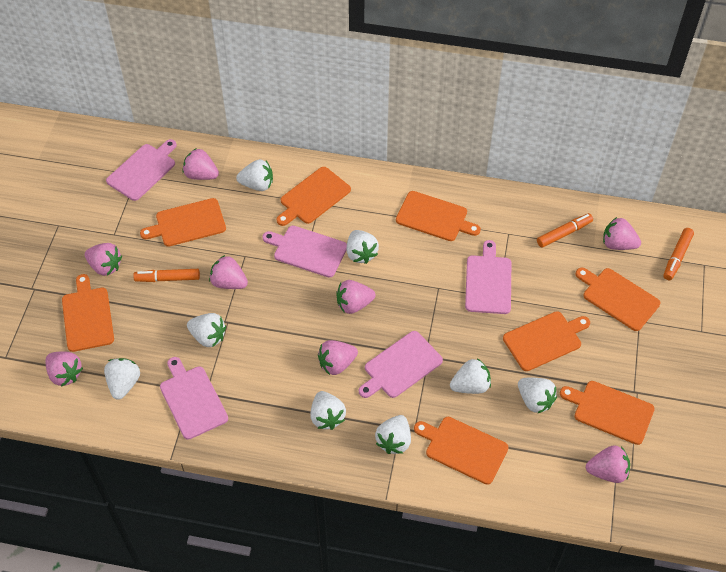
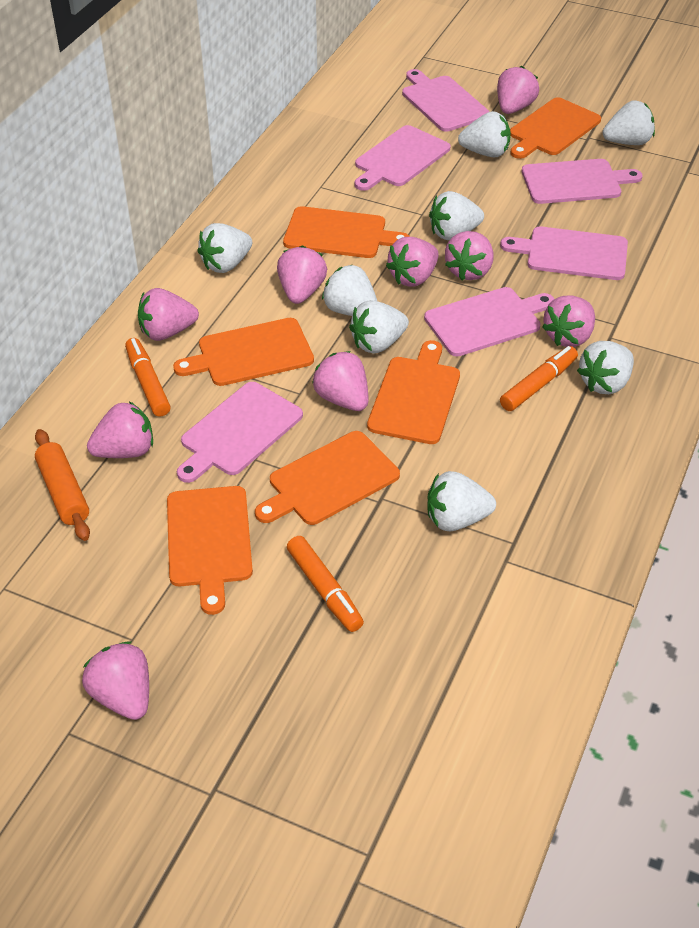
orange cutting board: 8 -> 6
orange rolling pin: 0 -> 1
pink cutting board: 5 -> 6
pink strawberry: 8 -> 9

